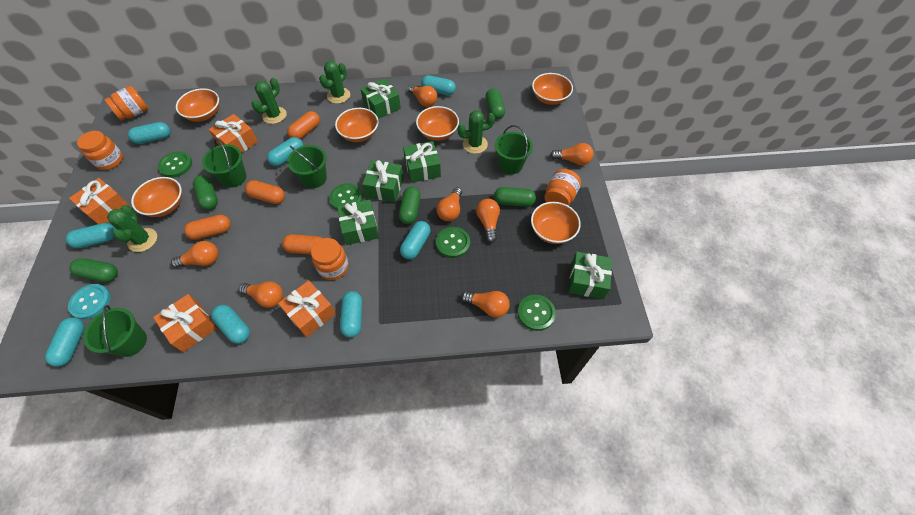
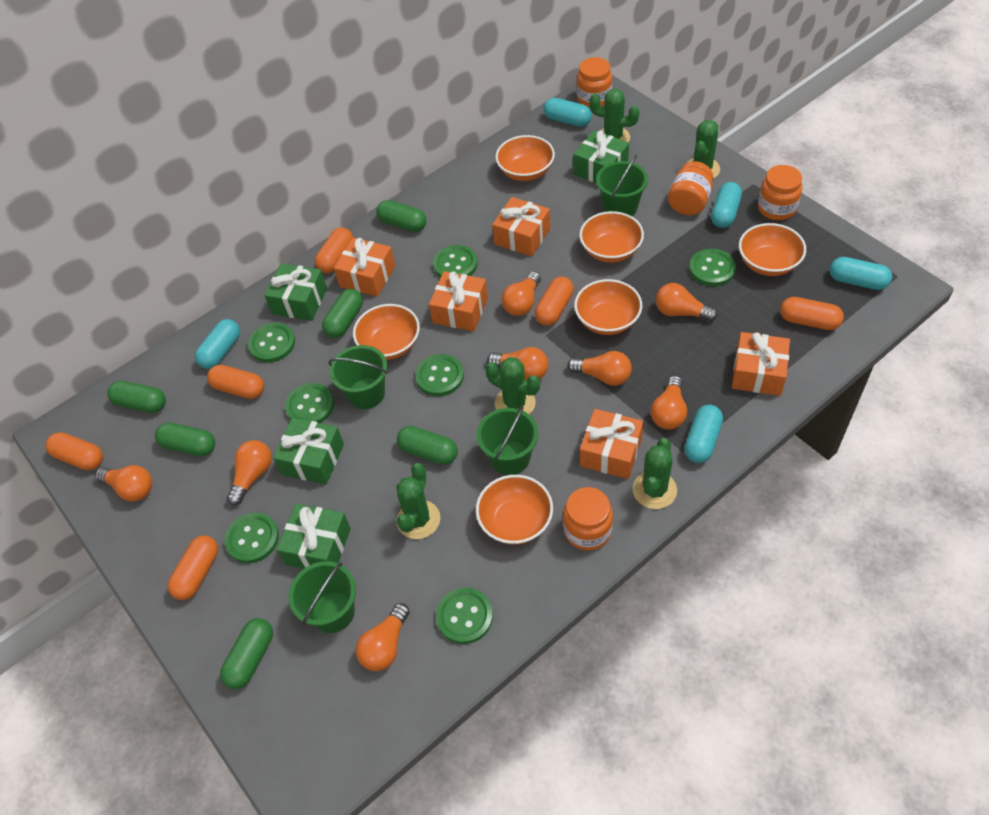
green button: 4 -> 7
green cactus: 4 -> 5
green capsule: 5 -> 6
green gift: 5 -> 4
orange capsule: 4 -> 6
orange gift: 4 -> 5
orange light bulb: 7 -> 8
turquoise button: 1 -> 0
turquoise capsule: 8 -> 5

